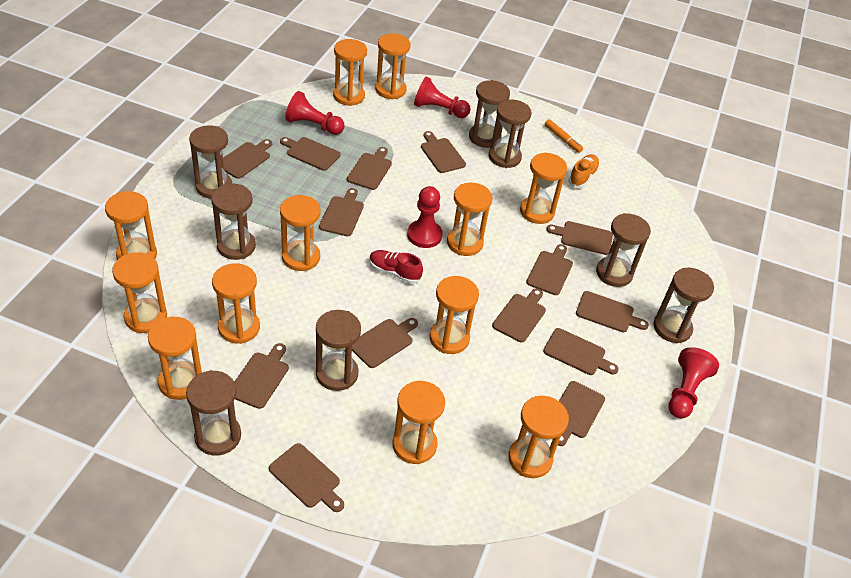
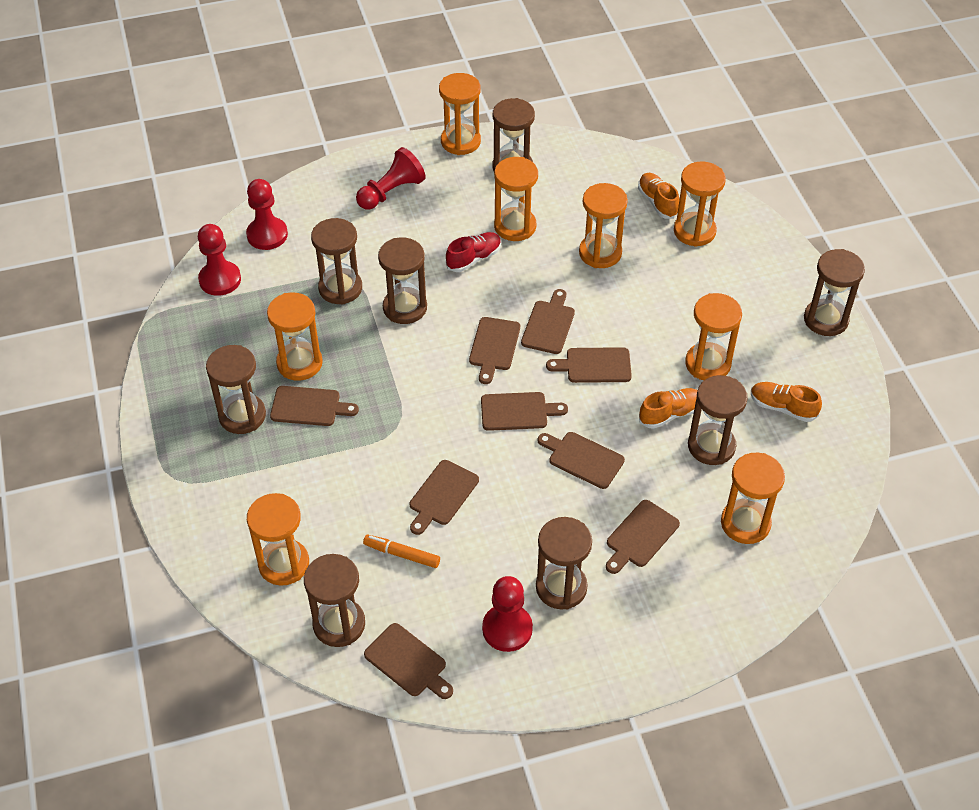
brown cutting board: 14 -> 9
orange hourglass: 12 -> 8
orange shoe: 1 -> 3

